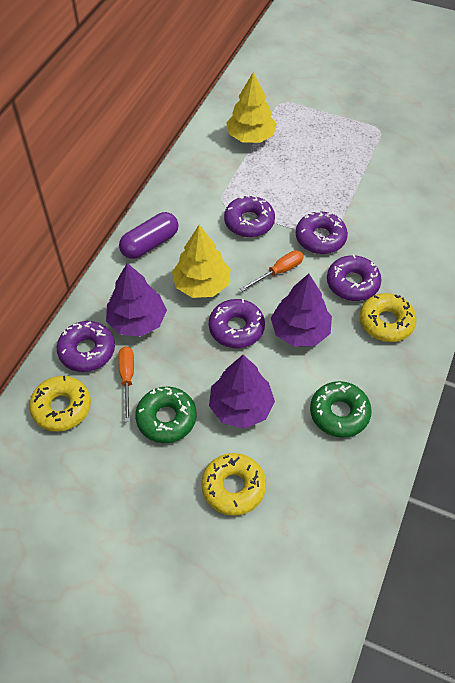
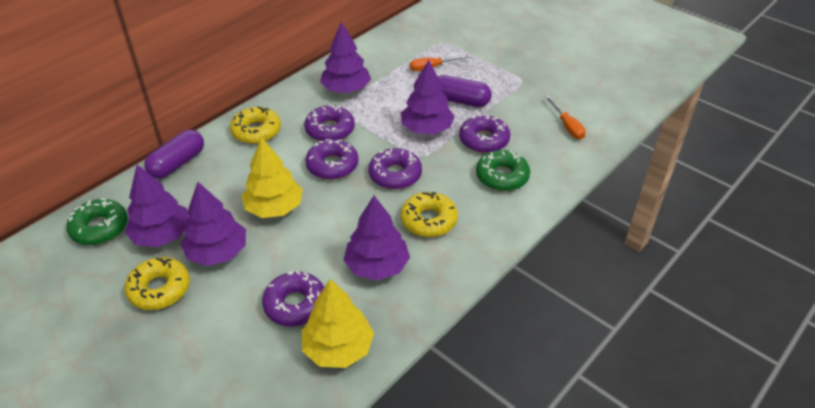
purple capsule: 1 -> 2
purple tree: 3 -> 5

